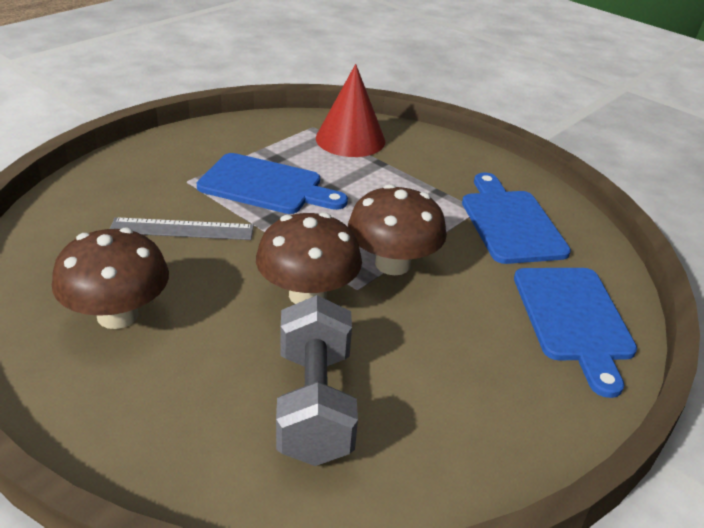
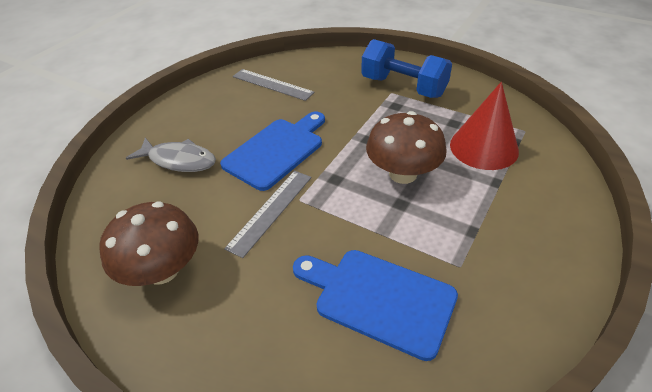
blue cutting board: 3 -> 2
blue dumbbell: 0 -> 1
brown mushroom: 3 -> 2
grey dumbbell: 1 -> 0
grey fish: 0 -> 1
grey ruler: 1 -> 2

